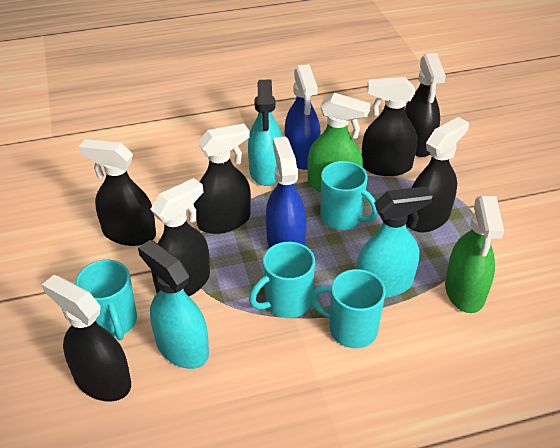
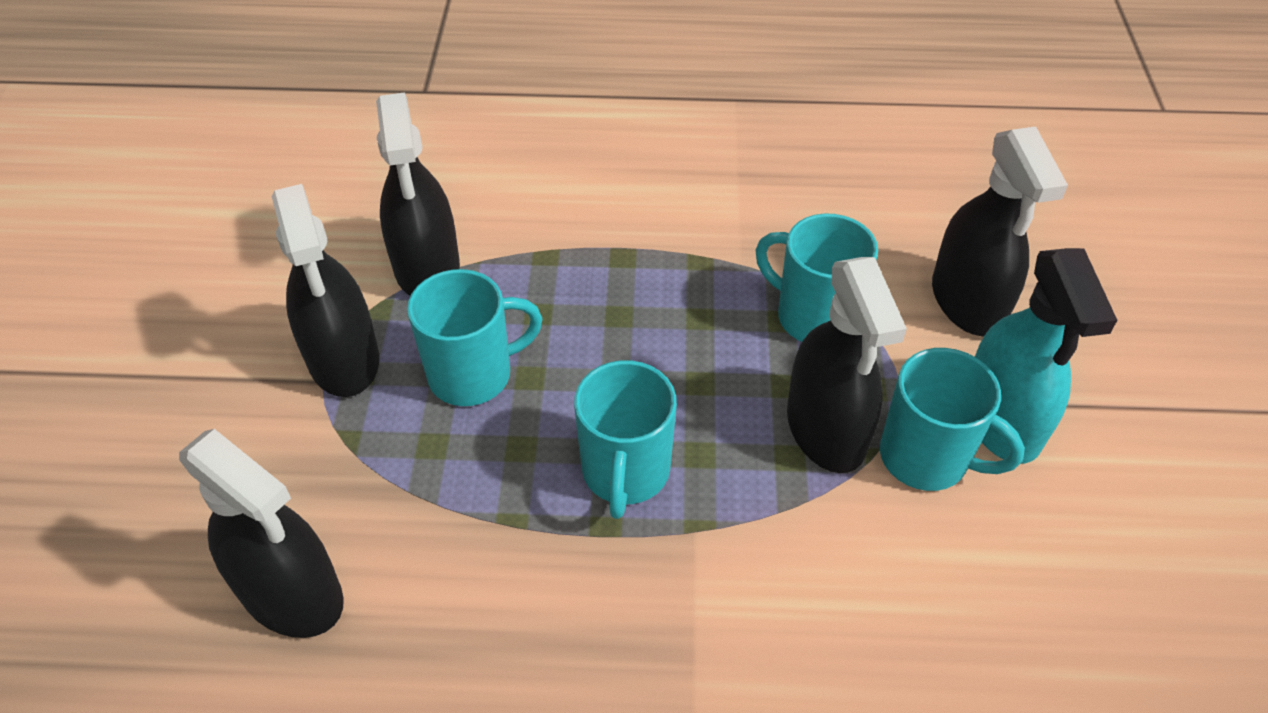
black spray bottle: 7 -> 5
blue spray bottle: 2 -> 0
green spray bottle: 2 -> 0
turquoise spray bottle: 3 -> 1

